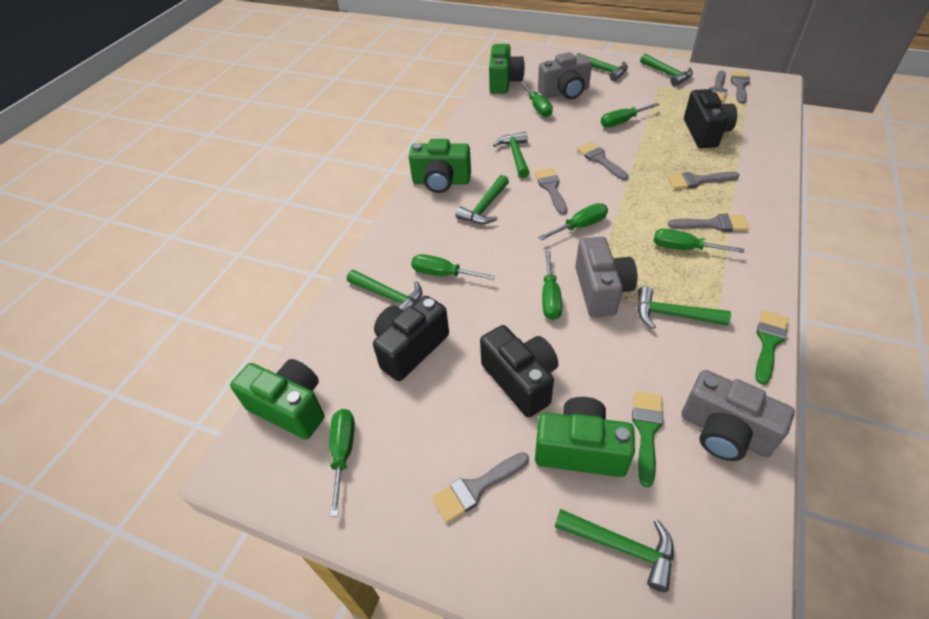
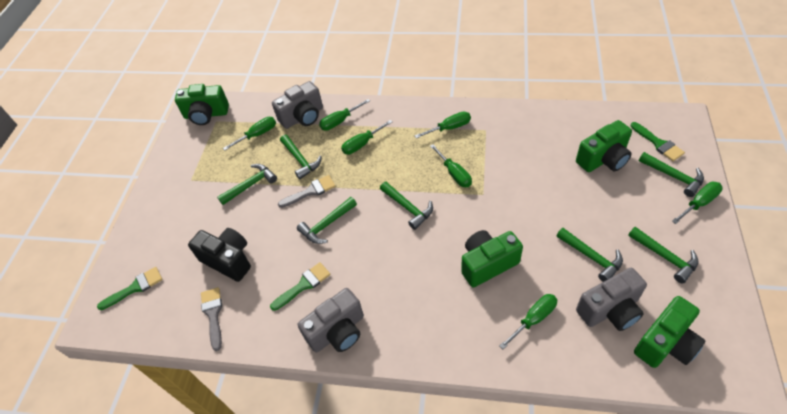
black camera: 3 -> 1
green brush: 2 -> 3
grey brush: 7 -> 2

